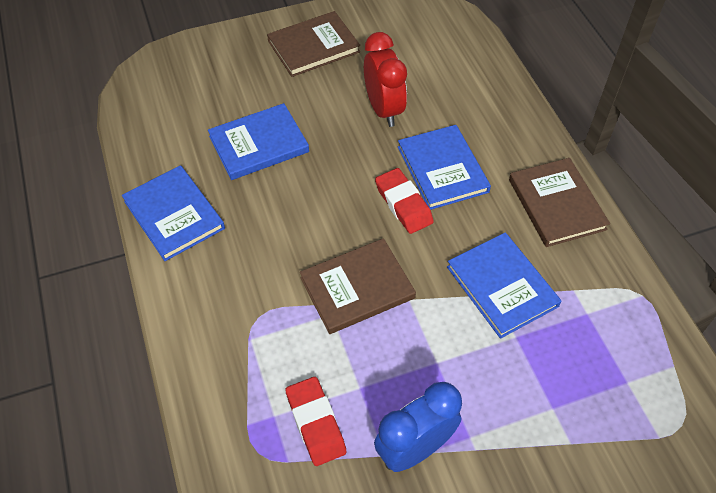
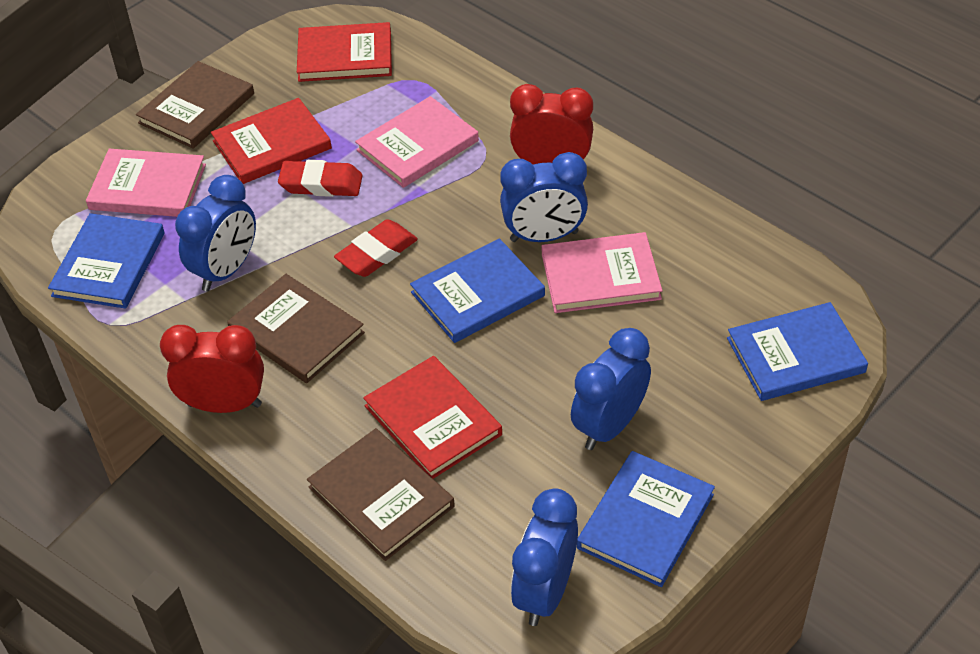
blue clock: 1 -> 4
pink book: 0 -> 3
red book: 0 -> 3
red clock: 1 -> 2

